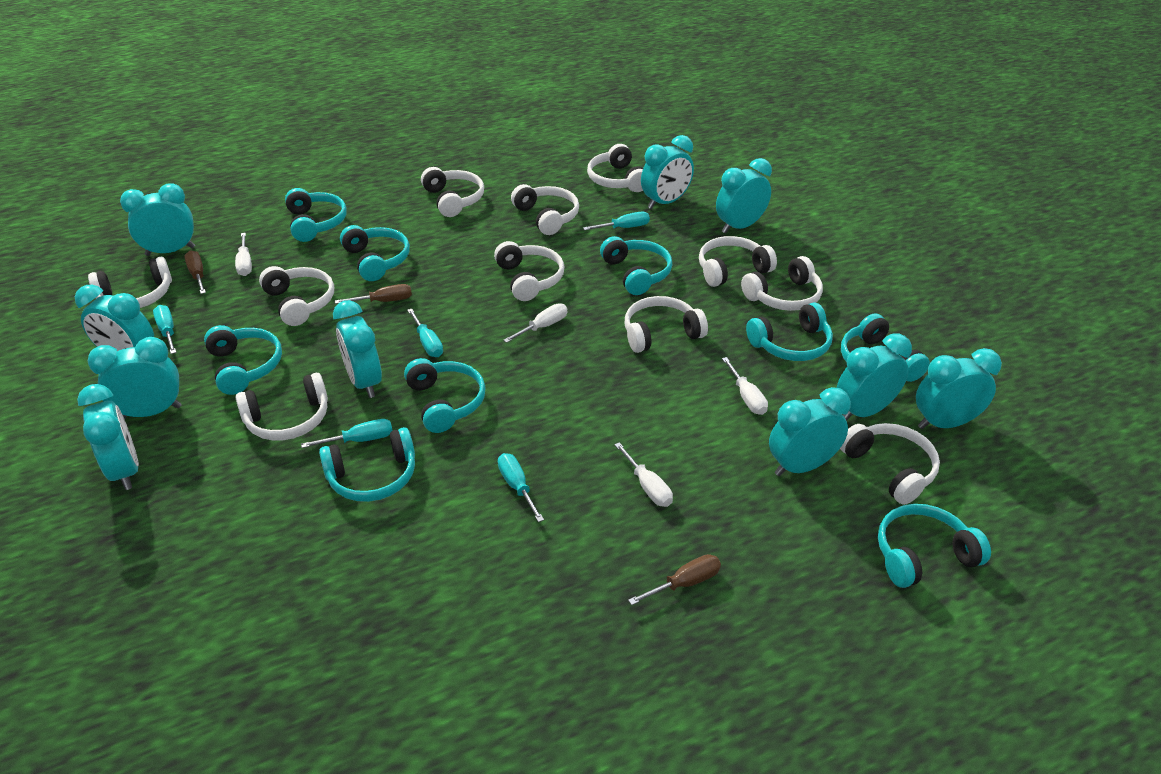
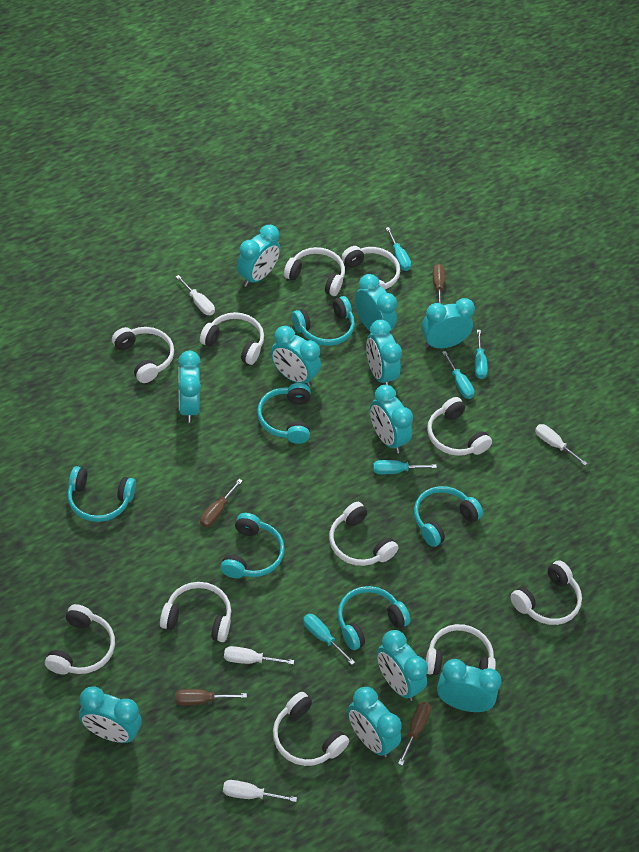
brown screwdriver: 3 -> 4
turquoise clock: 10 -> 11
turquoise headphones: 9 -> 6

